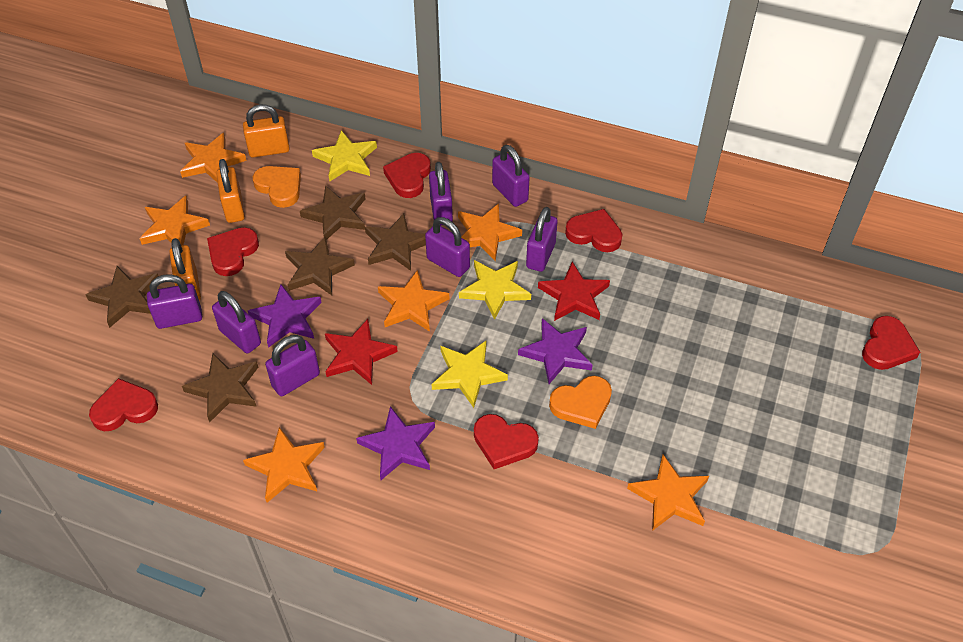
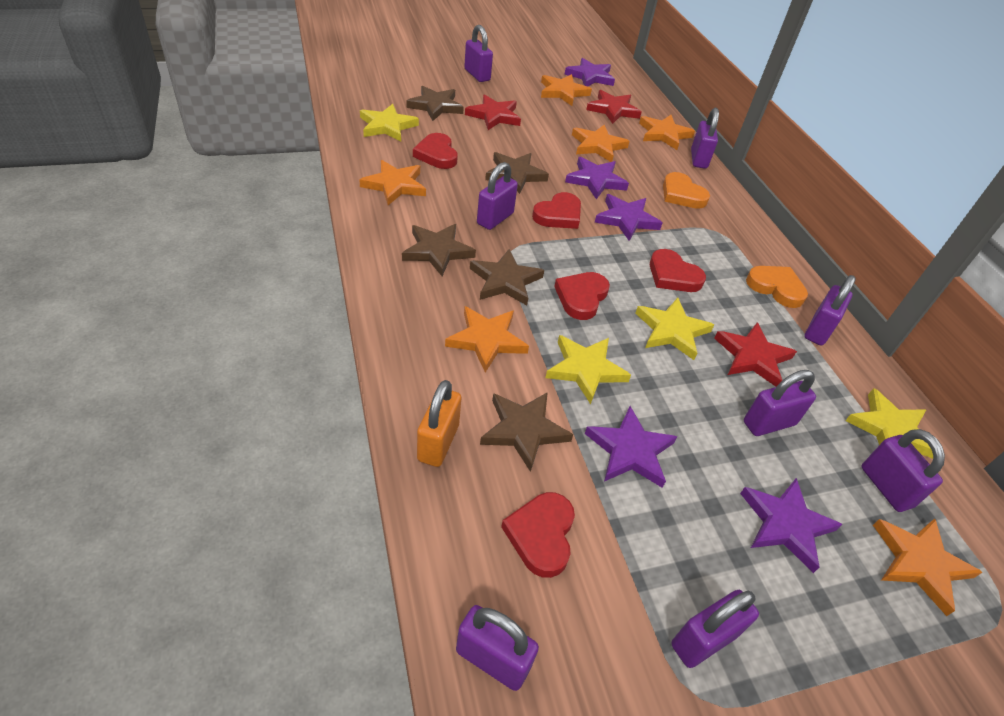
orange padlock: 3 -> 1
purple padlock: 7 -> 8
purple star: 3 -> 5
red heart: 6 -> 5
red star: 2 -> 3
yellow star: 3 -> 4

